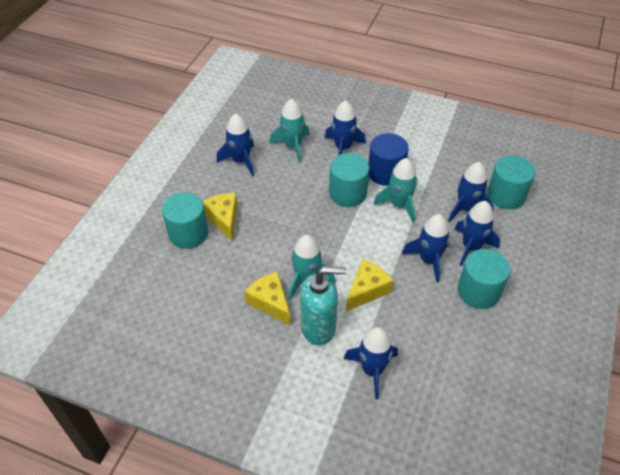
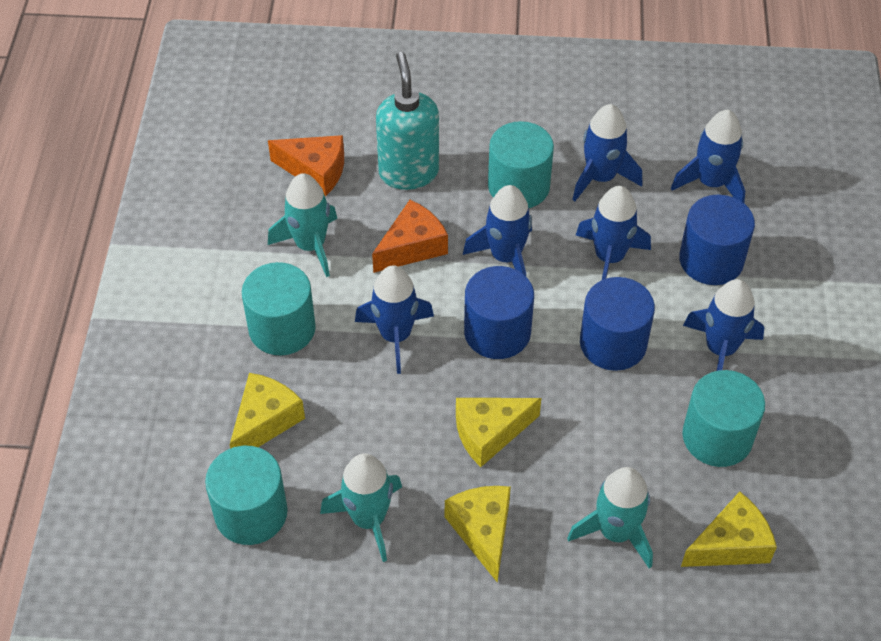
blue cylinder: 1 -> 3
orange cheese: 0 -> 2
yellow cheese: 3 -> 4

